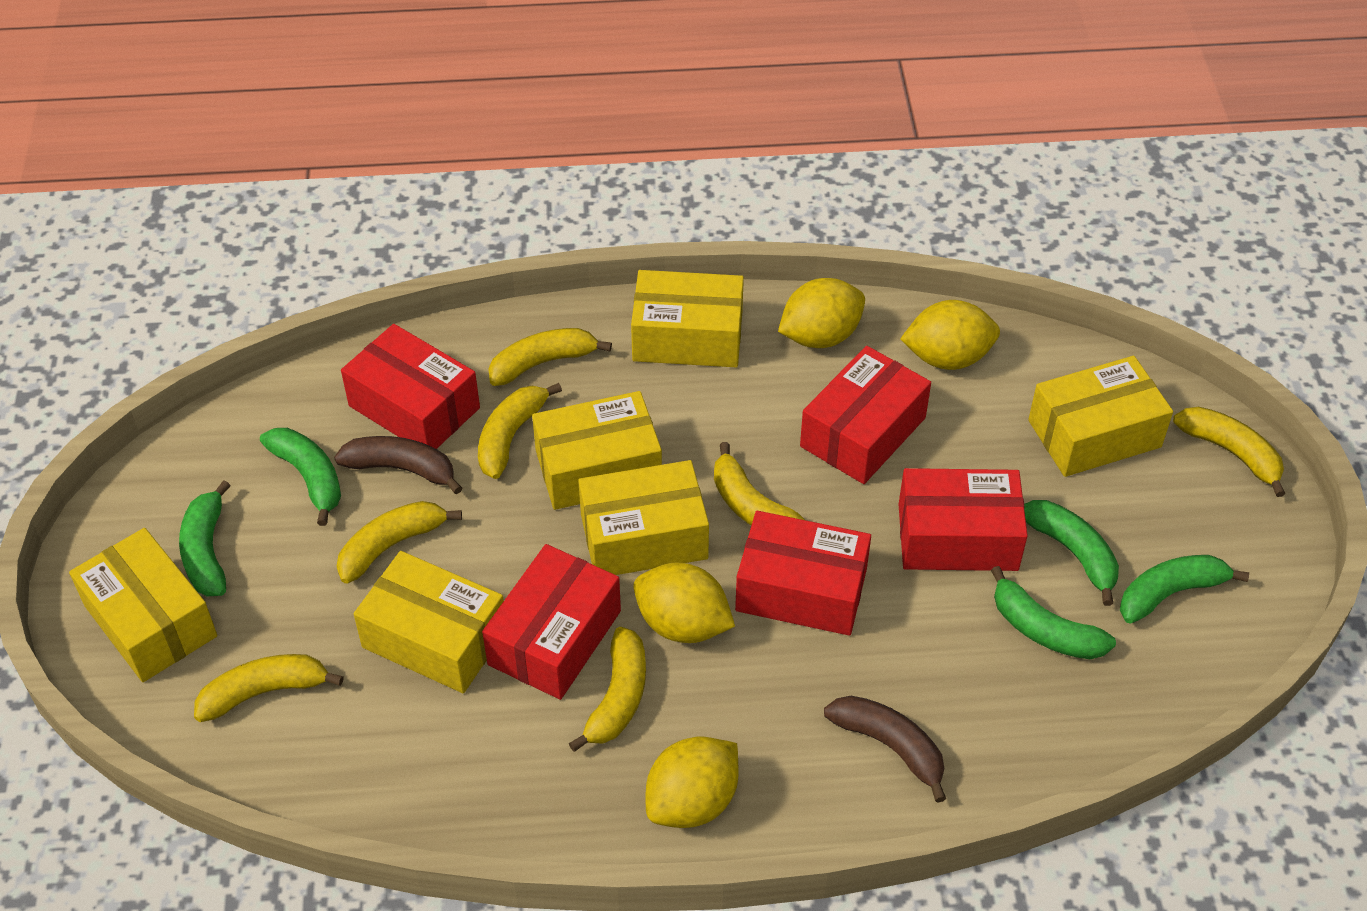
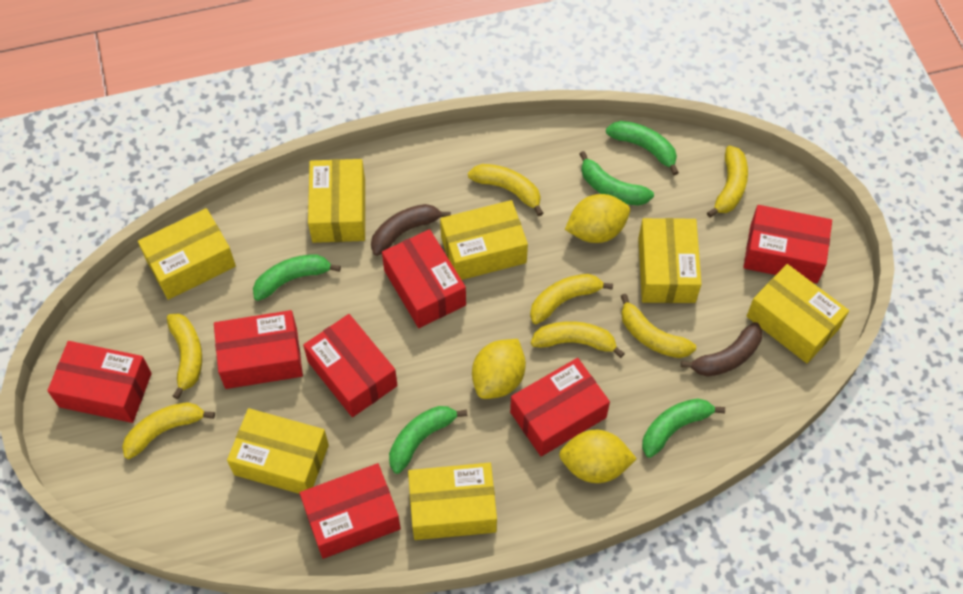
red box: 5 -> 7
yellow box: 6 -> 7
yellow lemon: 4 -> 3

